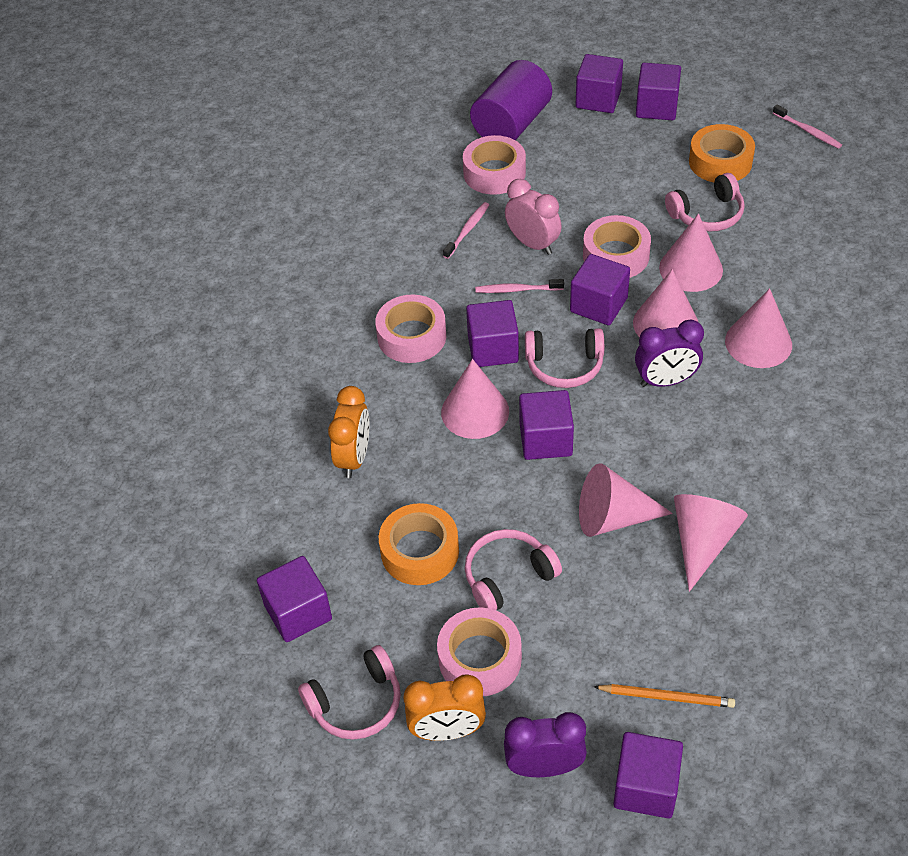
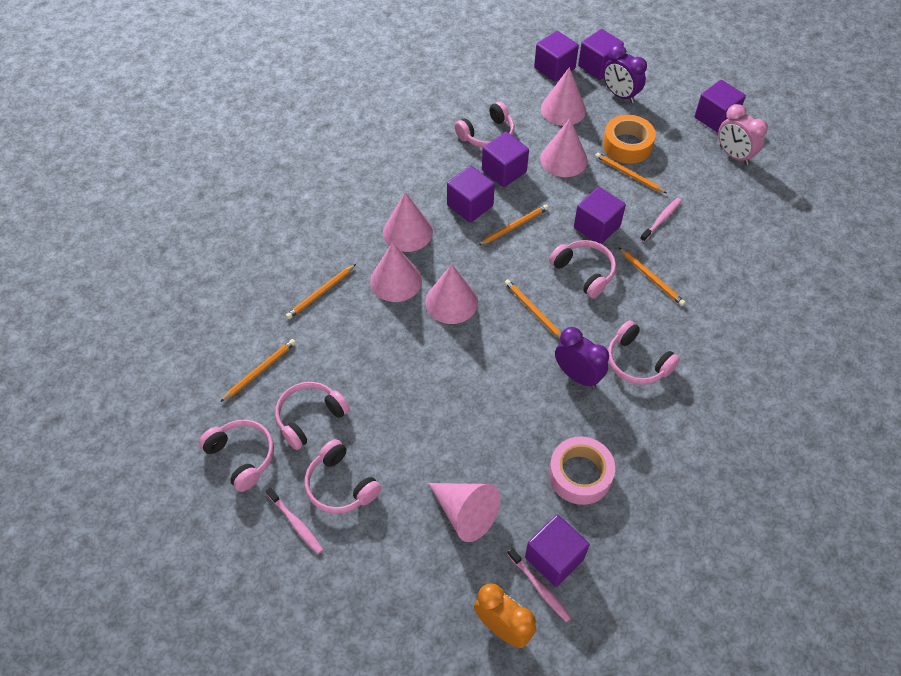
orange clock: 2 -> 1
orange pencil: 1 -> 6
orange tape: 2 -> 1
pink headphones: 4 -> 6
pink tape: 4 -> 1
purple cylinder: 1 -> 0

